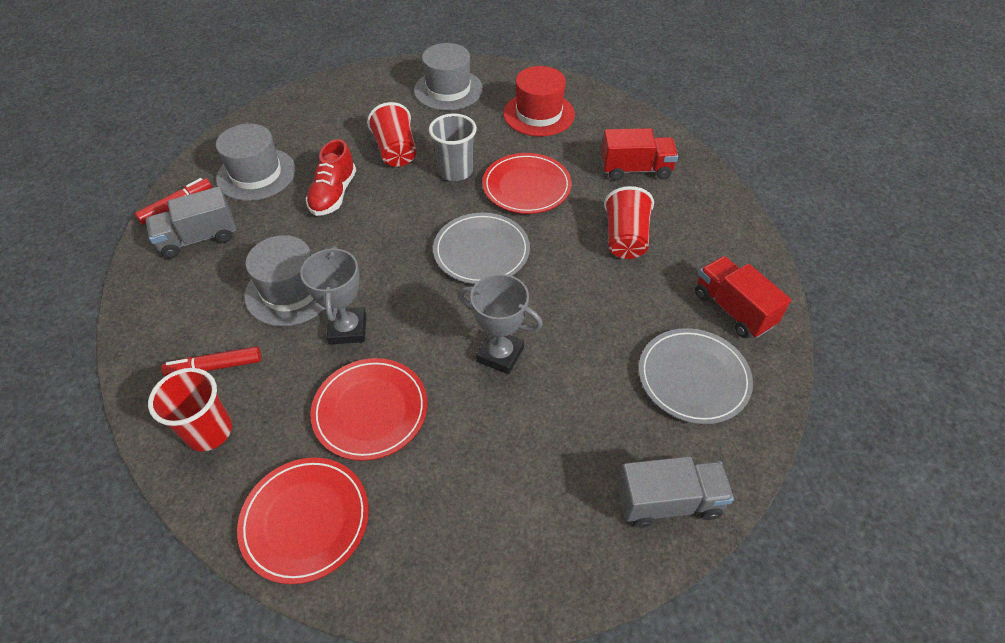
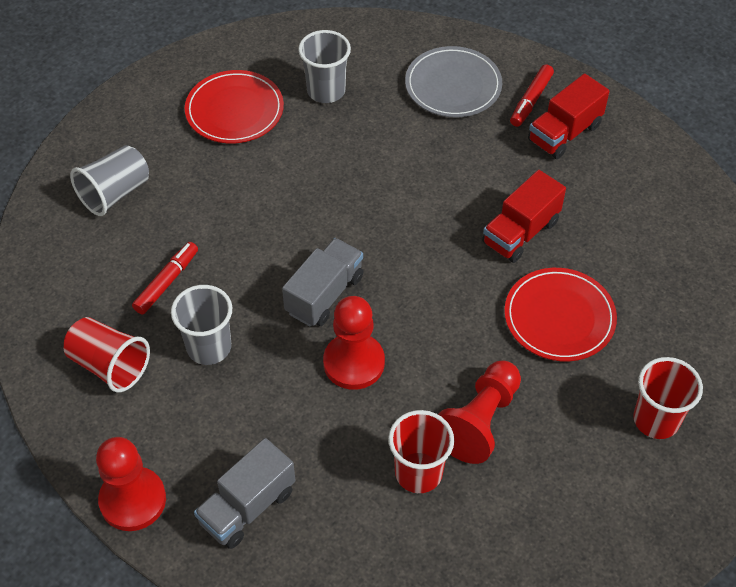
grey cup: 1 -> 3
grey hat: 3 -> 0
grey plate: 2 -> 1
grey trophy: 2 -> 0
red hat: 1 -> 0
red pawn: 0 -> 3
red plate: 3 -> 2
red shoe: 1 -> 0

